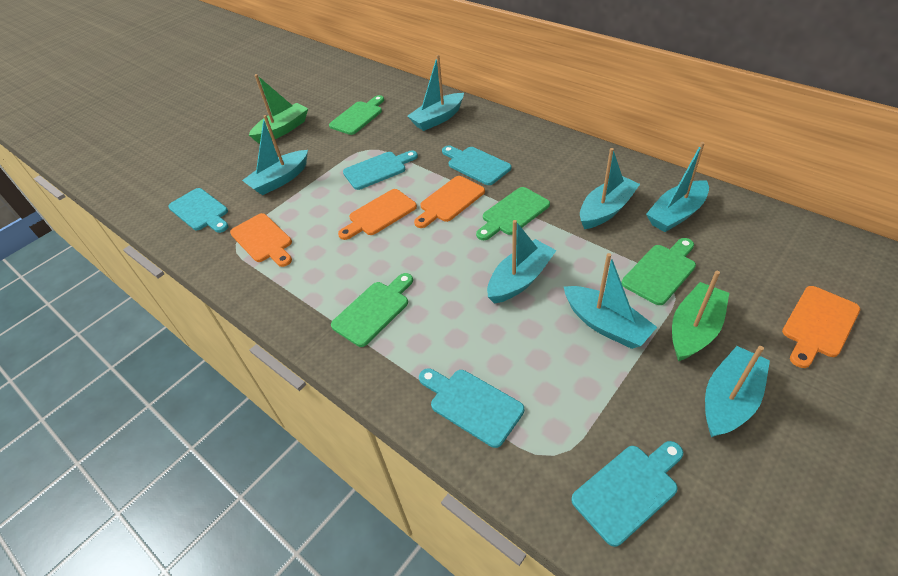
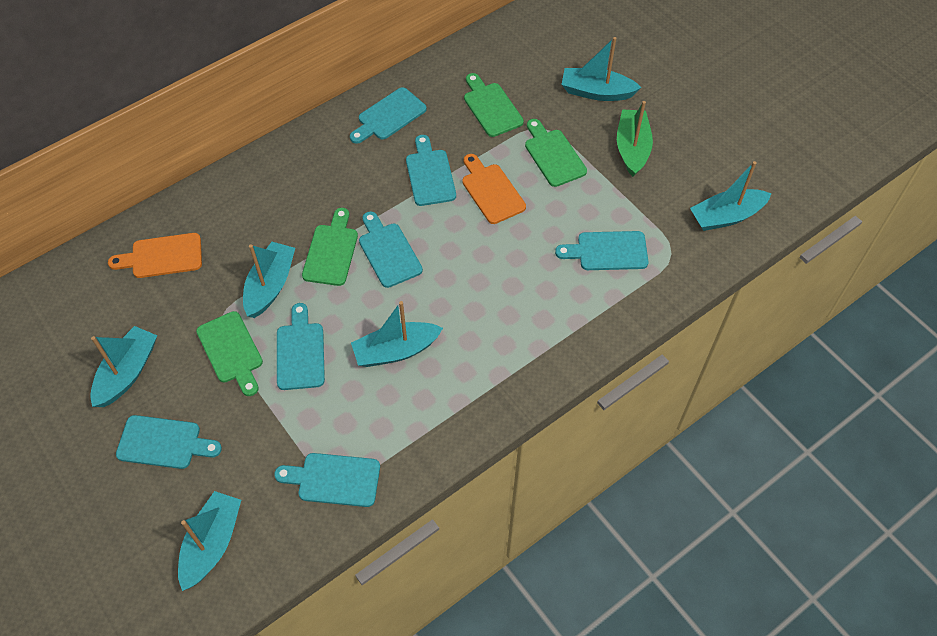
green boat: 2 -> 1
orange cutting board: 4 -> 2
turquoise boat: 7 -> 6
turquoise cutting board: 5 -> 7

